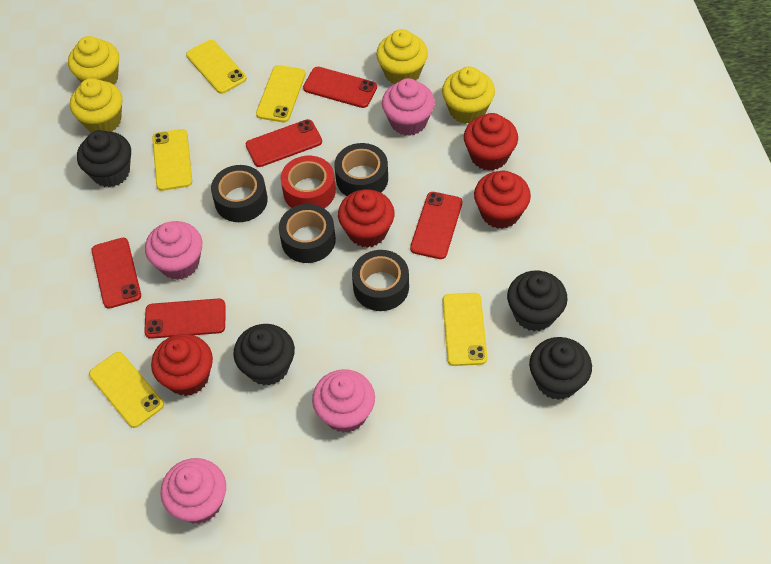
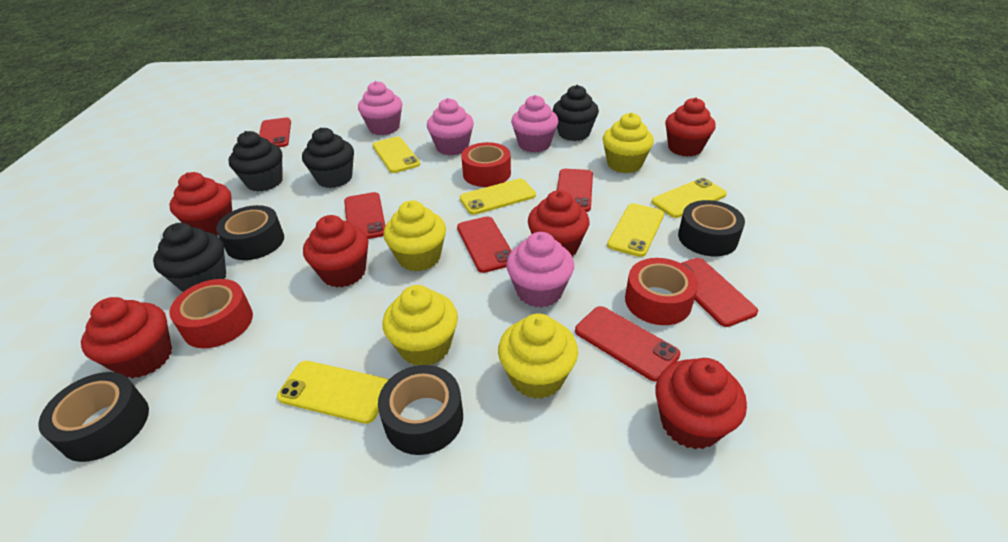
red cupcake: 4 -> 6
red phone: 5 -> 6
red tape: 1 -> 3

